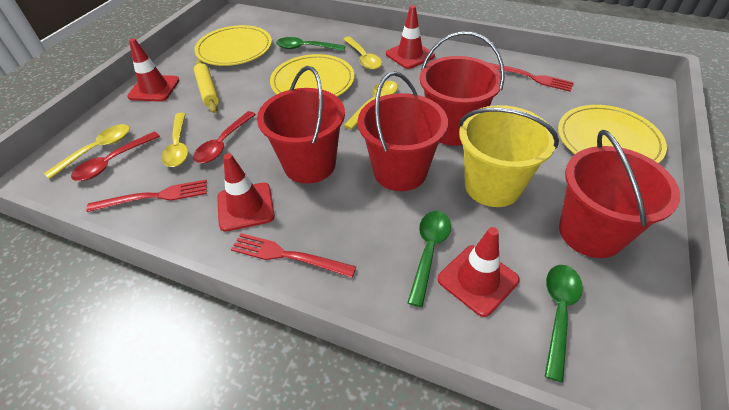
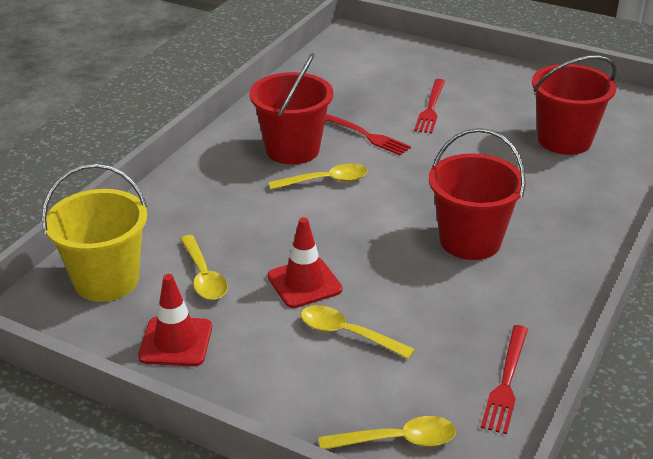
green spoon: 3 -> 0
red bucket: 4 -> 3
red spoon: 2 -> 0
red traffic cone: 4 -> 2
yellow plate: 3 -> 0
yellow rolling pin: 1 -> 0

